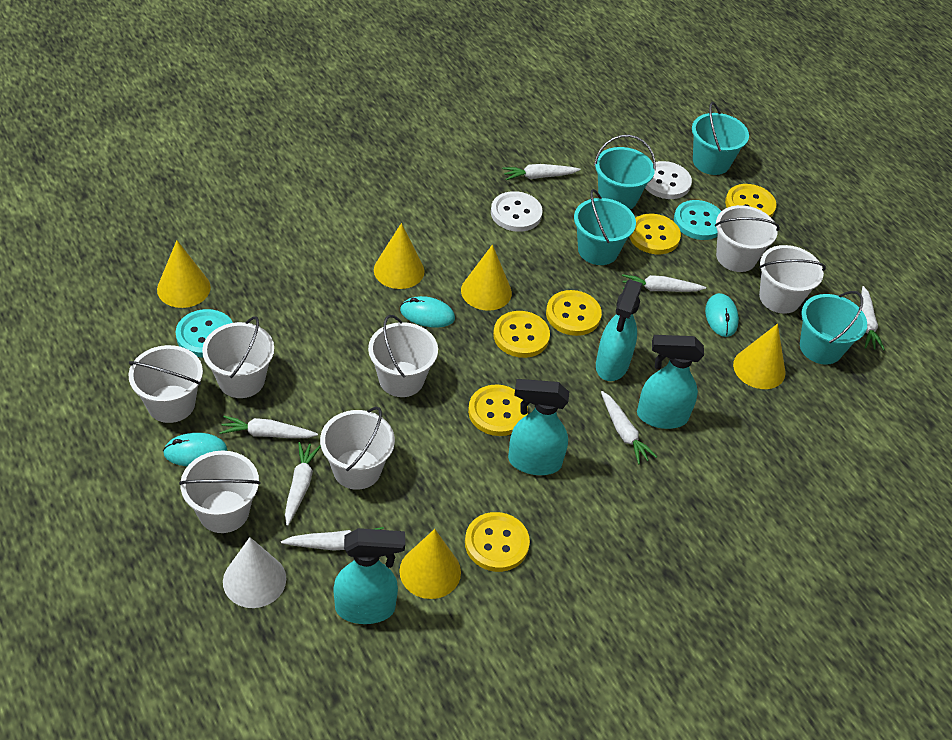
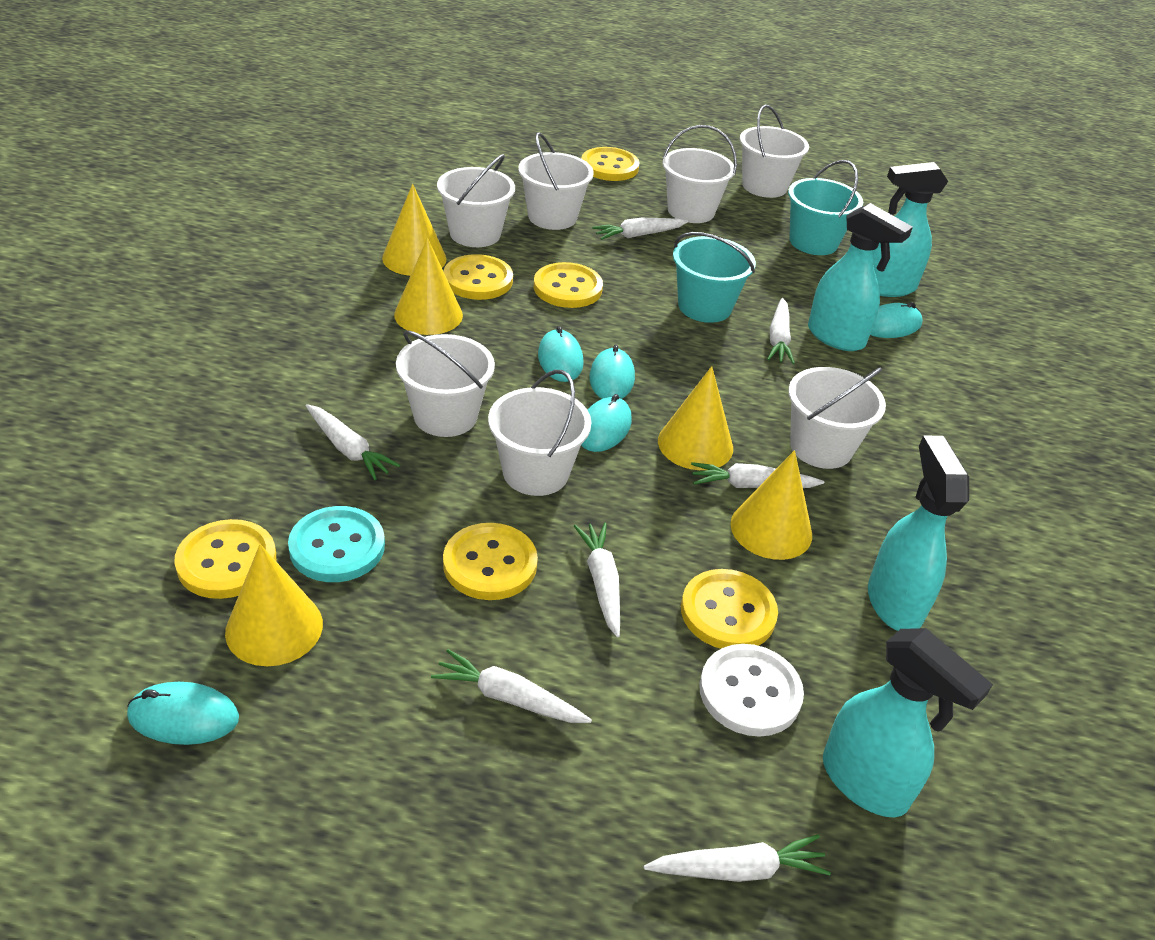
turquoise bucket: 4 -> 2
turquoise button: 2 -> 1
turquoise mouse: 3 -> 5
white button: 2 -> 1
white cone: 1 -> 0

